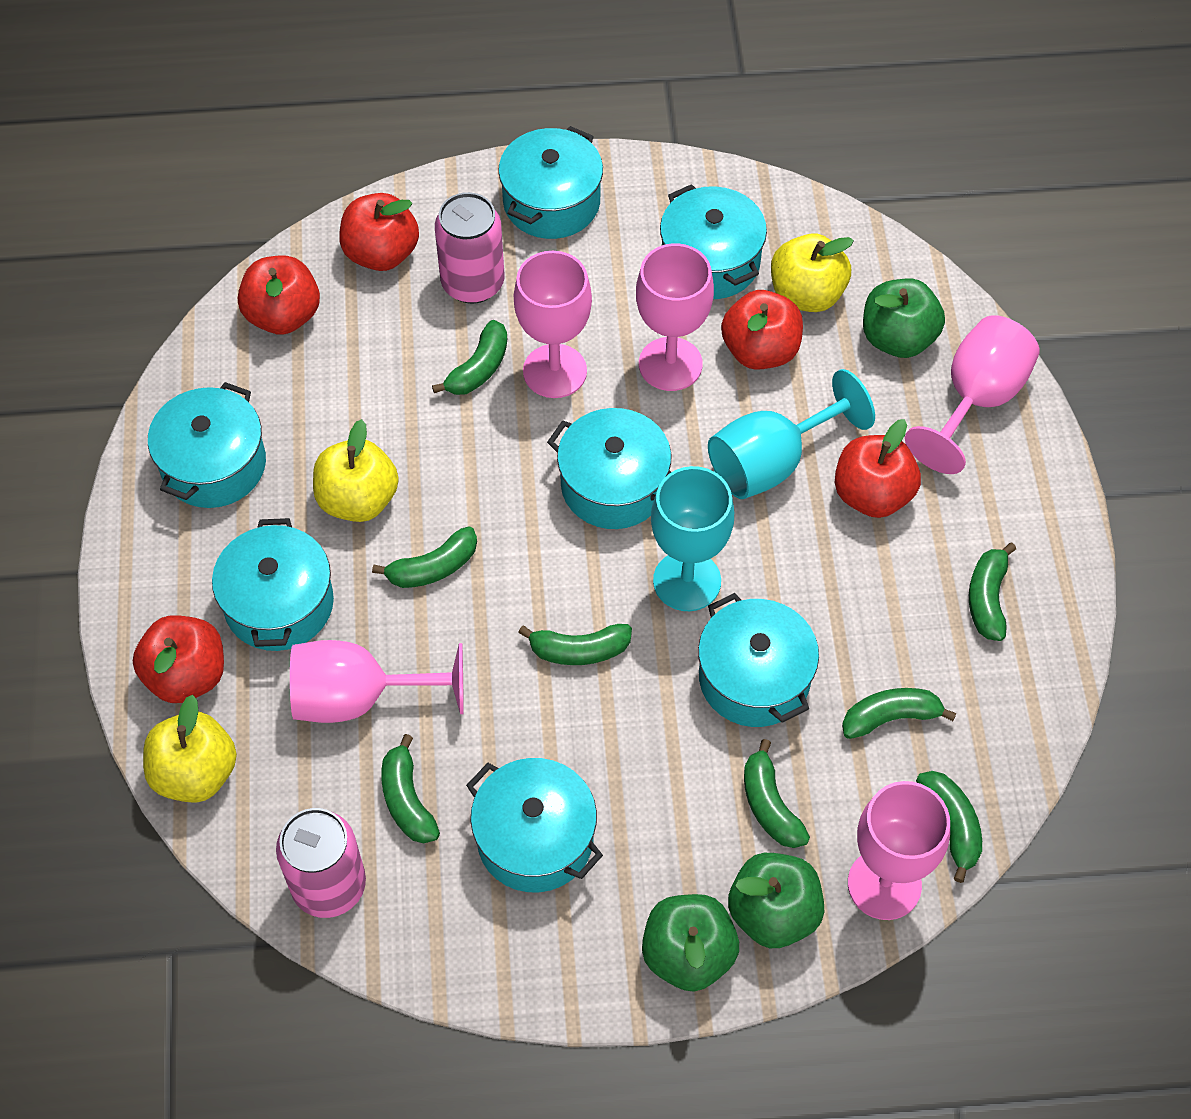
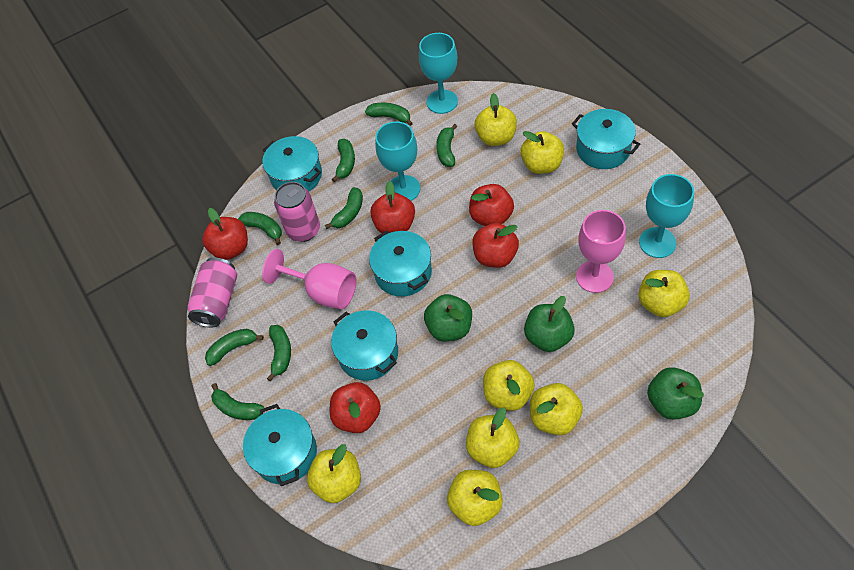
pink goblet: 5 -> 2
turquoise goblet: 2 -> 3
turquoise pot: 7 -> 5
yellow apple: 3 -> 8

